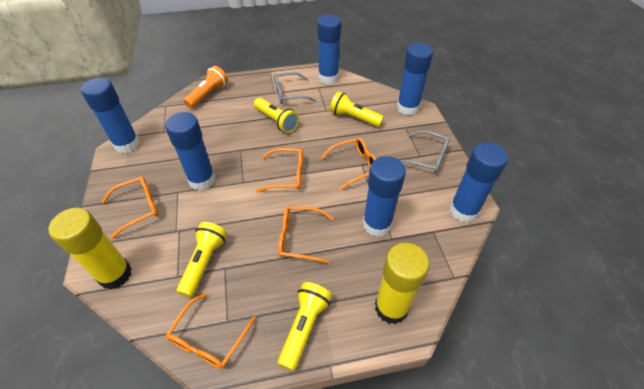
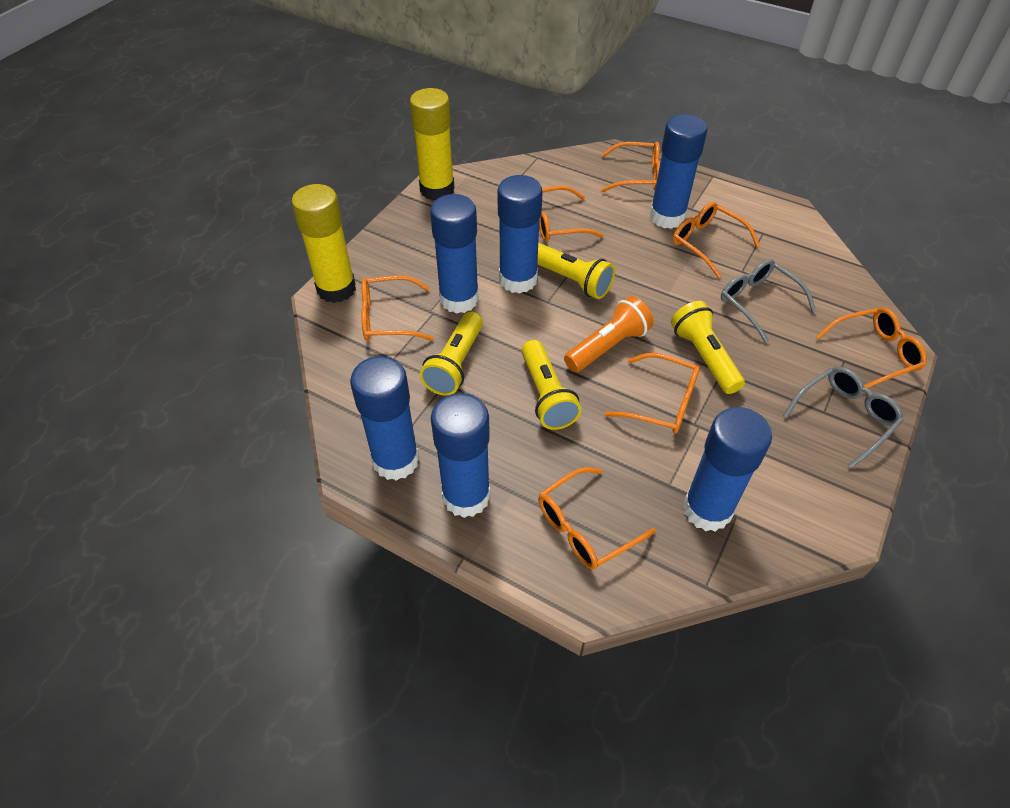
orange glasses: 5 -> 7

